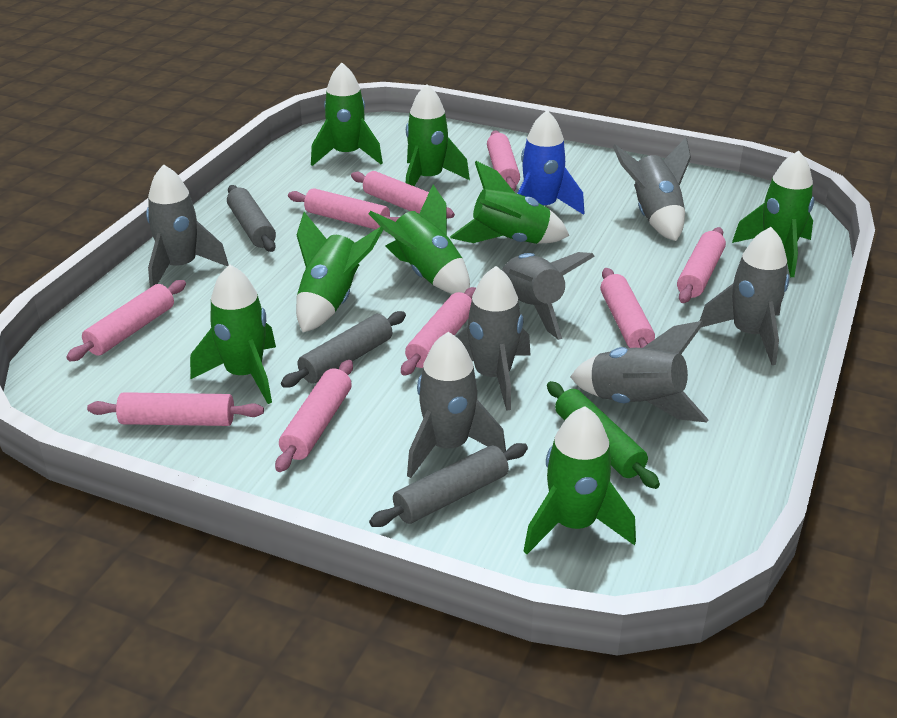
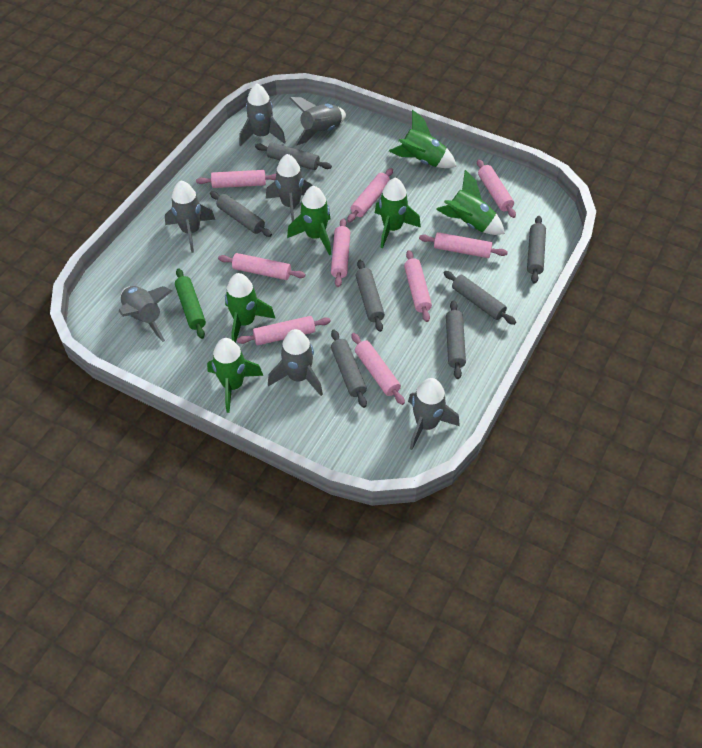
blue rocket: 1 -> 0
green rocket: 8 -> 6
grey rolling pin: 3 -> 7

